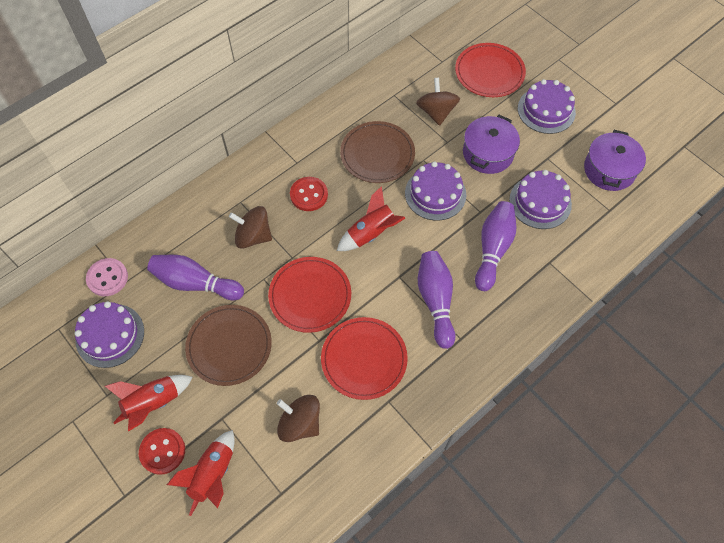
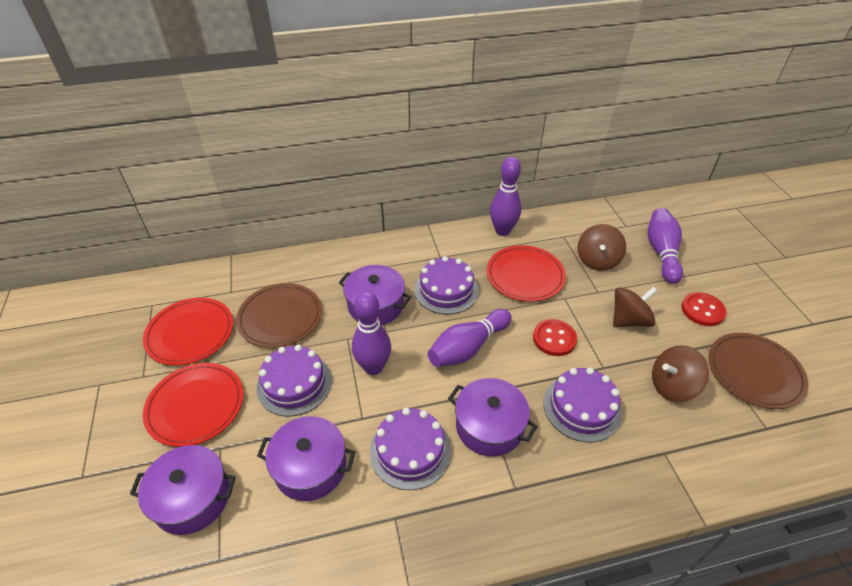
pink button: 1 -> 0
purple bowling pin: 3 -> 4
purple pot: 2 -> 4
red rocket: 3 -> 0

